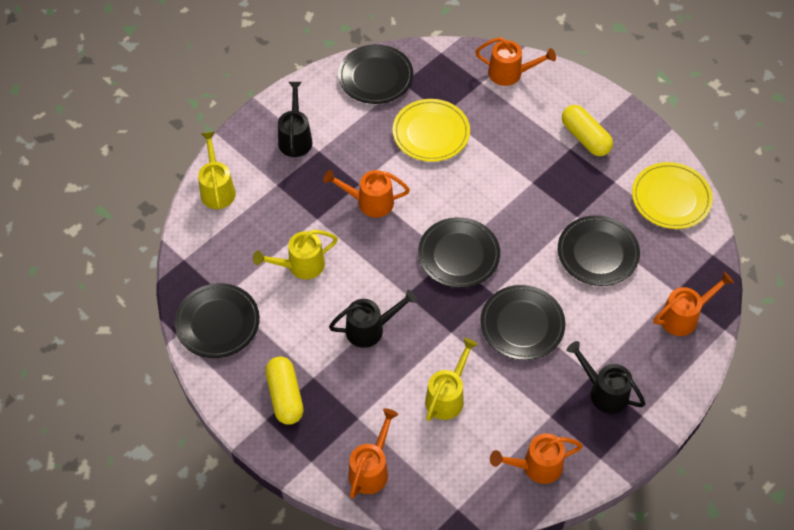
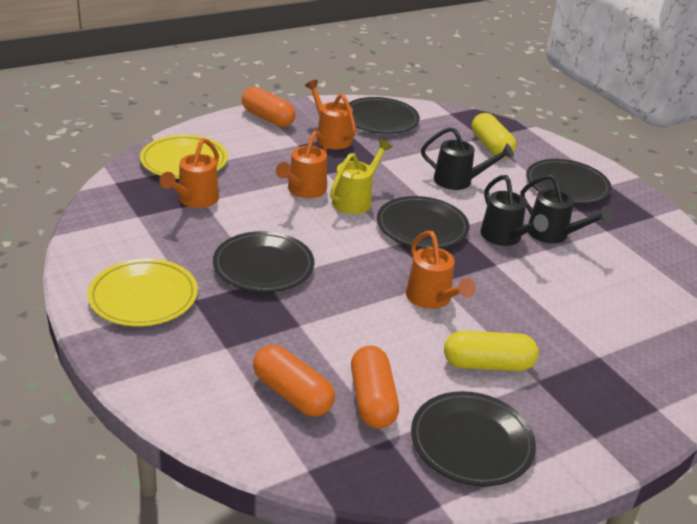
orange capsule: 0 -> 3
orange watering can: 5 -> 4
yellow watering can: 3 -> 1

